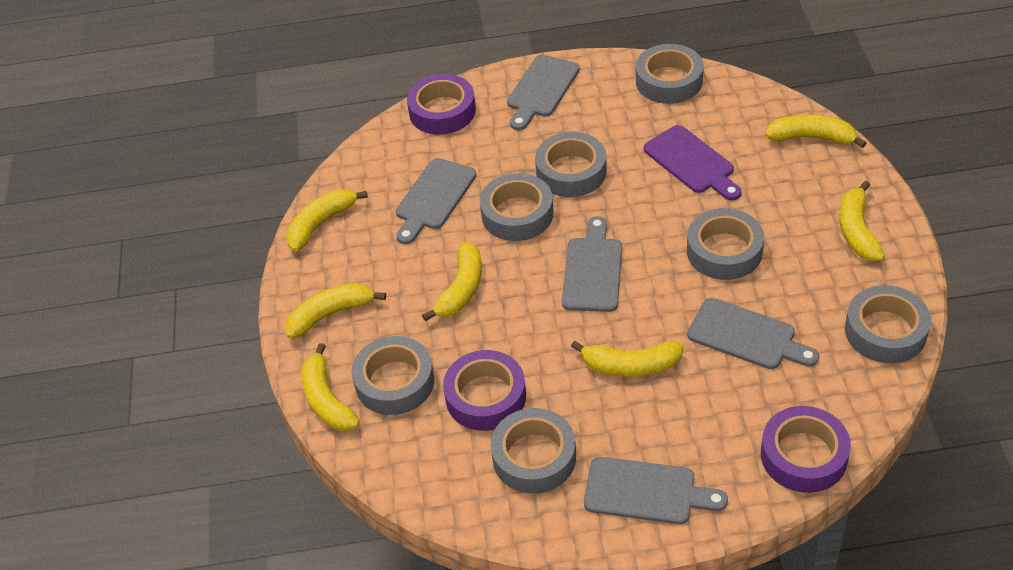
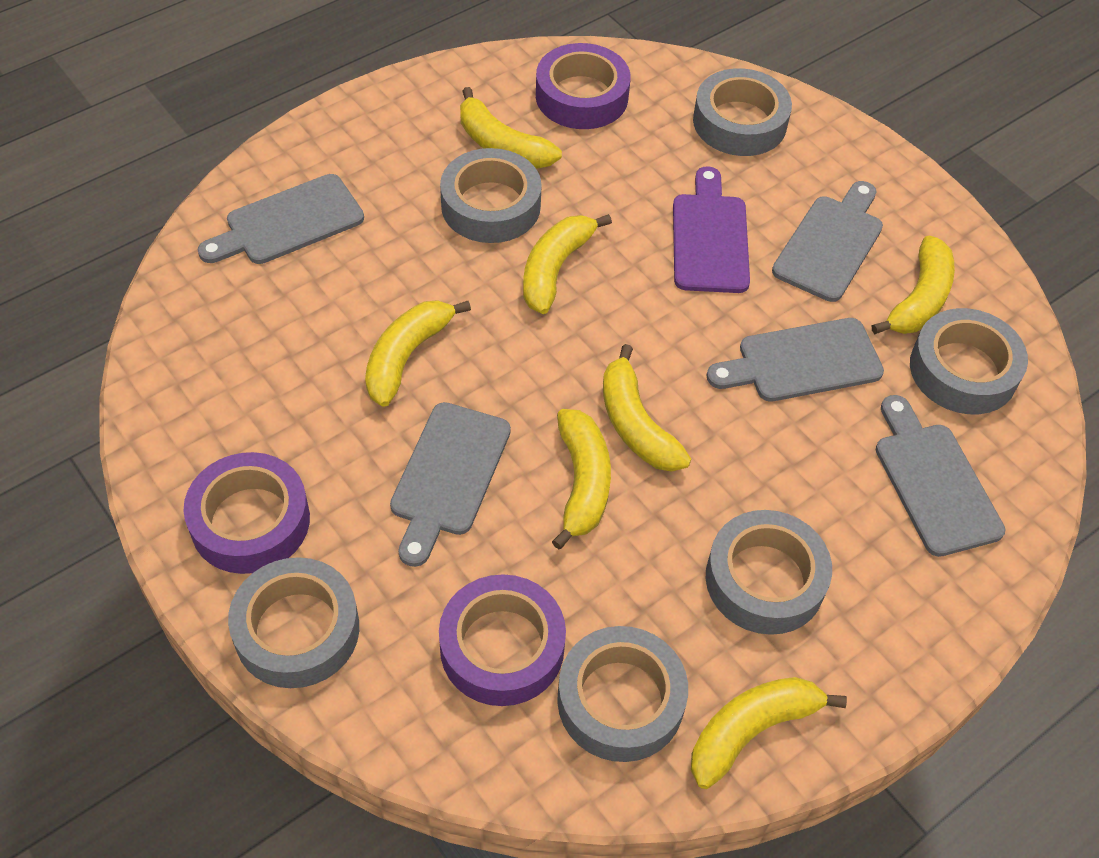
grey tape: 7 -> 6

